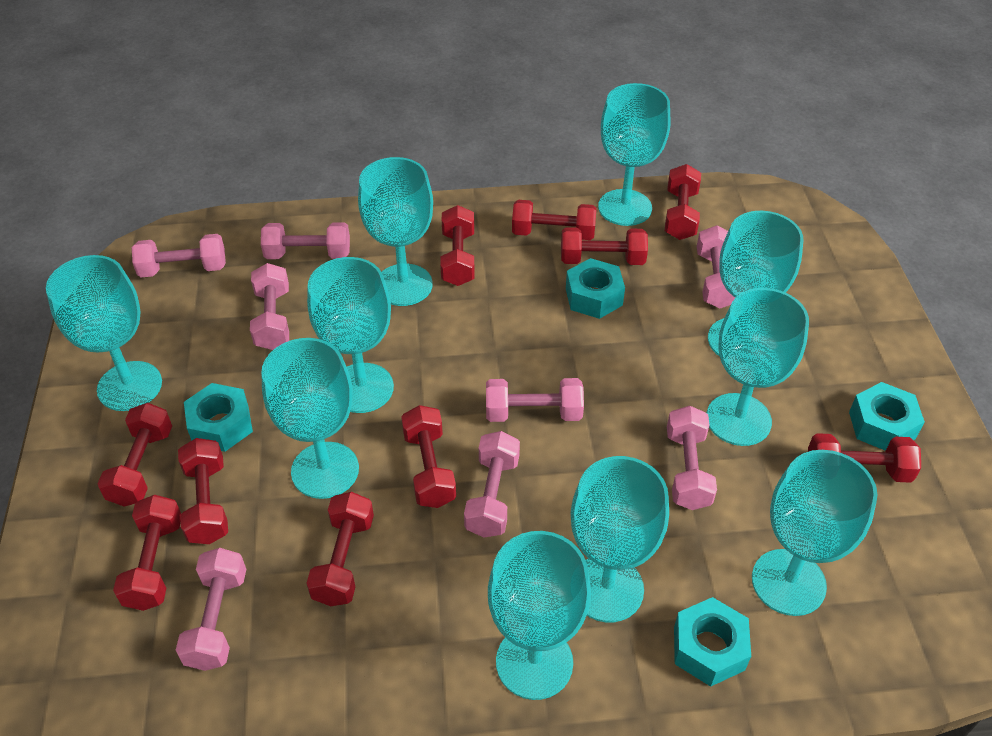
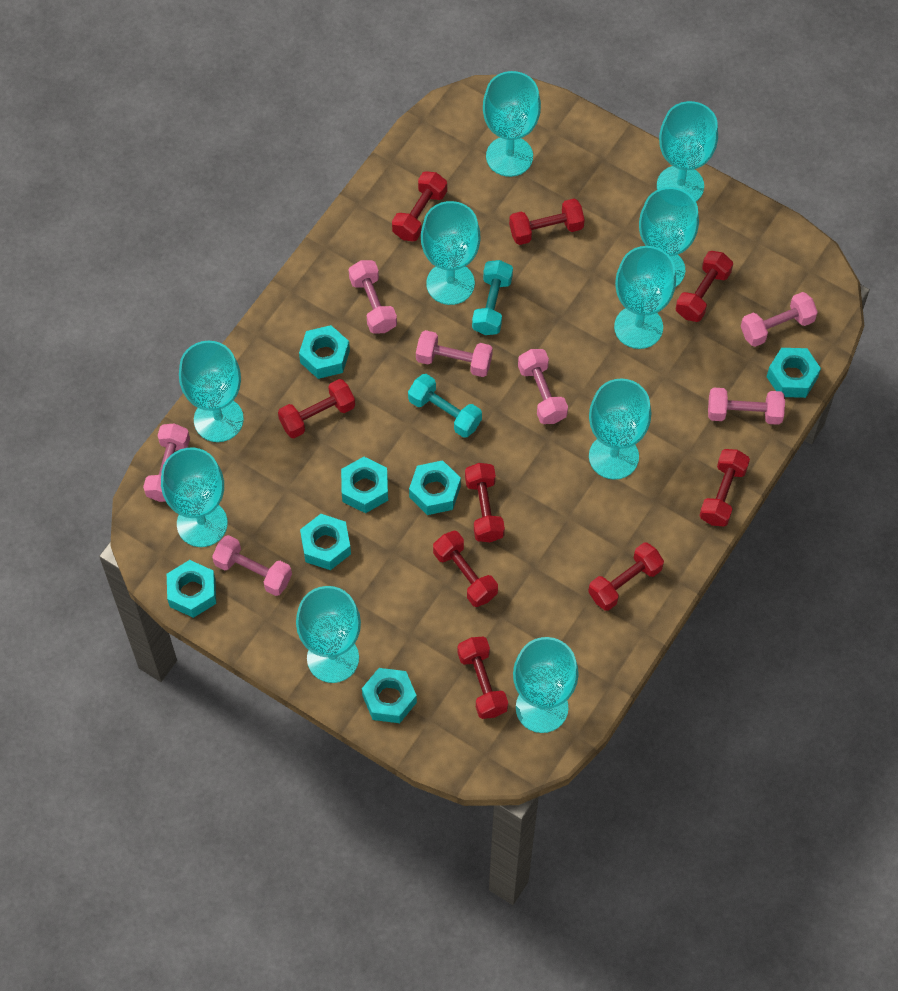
pink dumbbell: 8 -> 7
red dumbbell: 10 -> 9
turquoise dumbbell: 0 -> 2
turquoise nut: 4 -> 7

